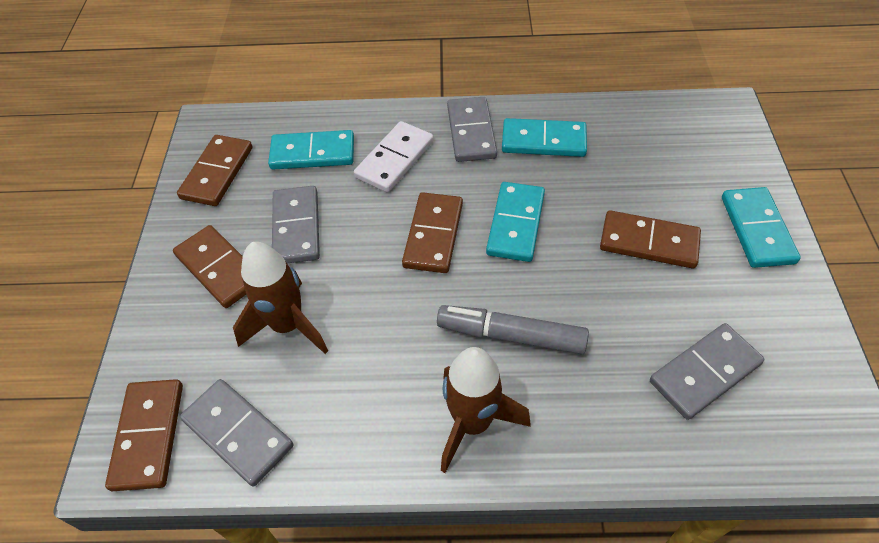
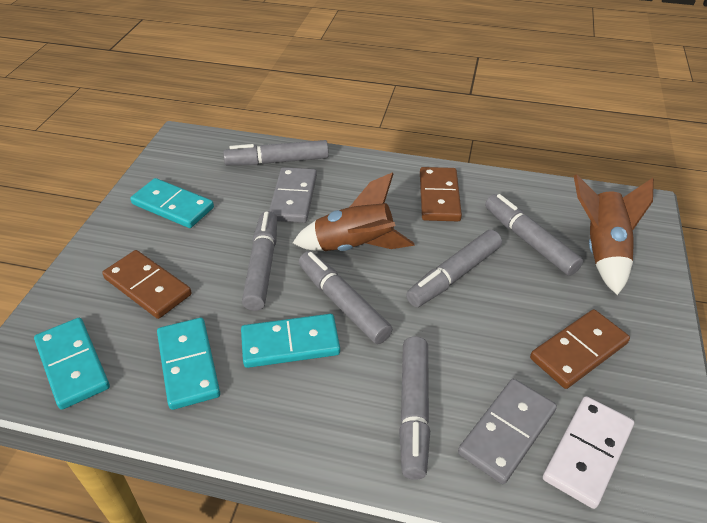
brown domino: 5 -> 3
grey domino: 4 -> 2
grey marker: 1 -> 6

